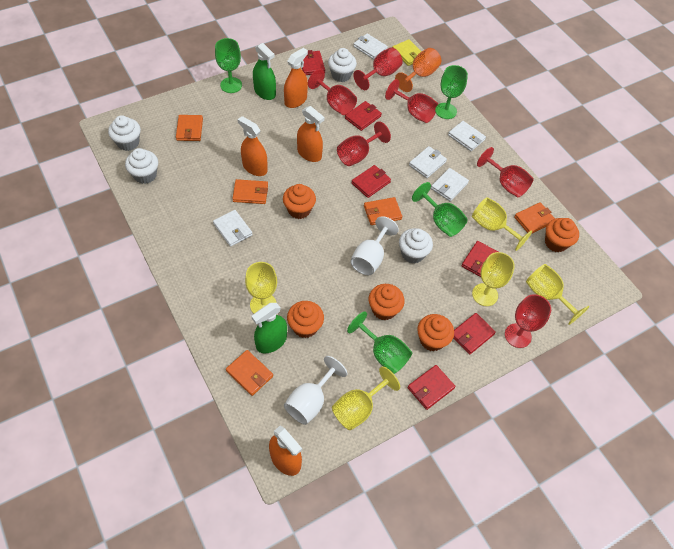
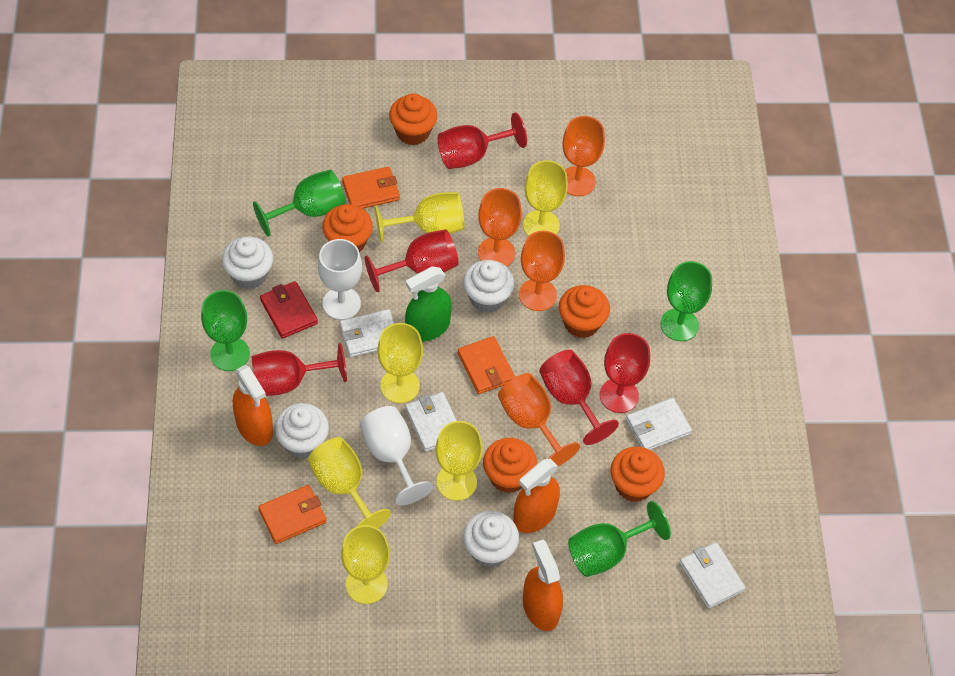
green spray bottle: 2 -> 1
orange goblet: 1 -> 4
orange spray bottle: 4 -> 3
orange wallet: 5 -> 3
red goblet: 6 -> 5
red wallet: 6 -> 1
white wallet: 5 -> 4
yellow goblet: 5 -> 6
yellow wallet: 1 -> 0

